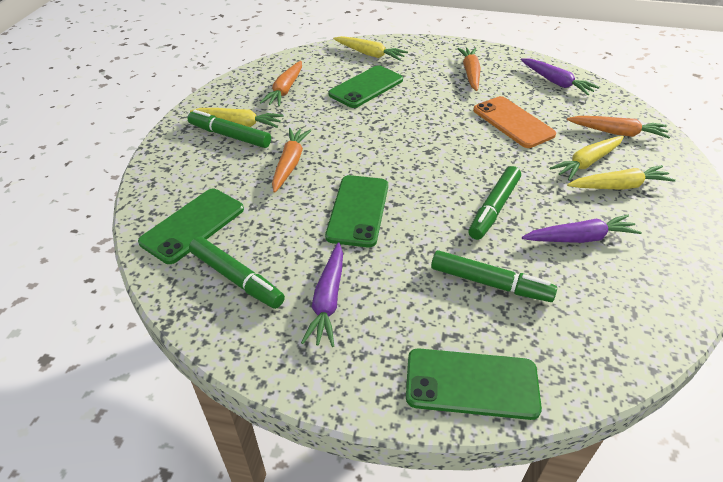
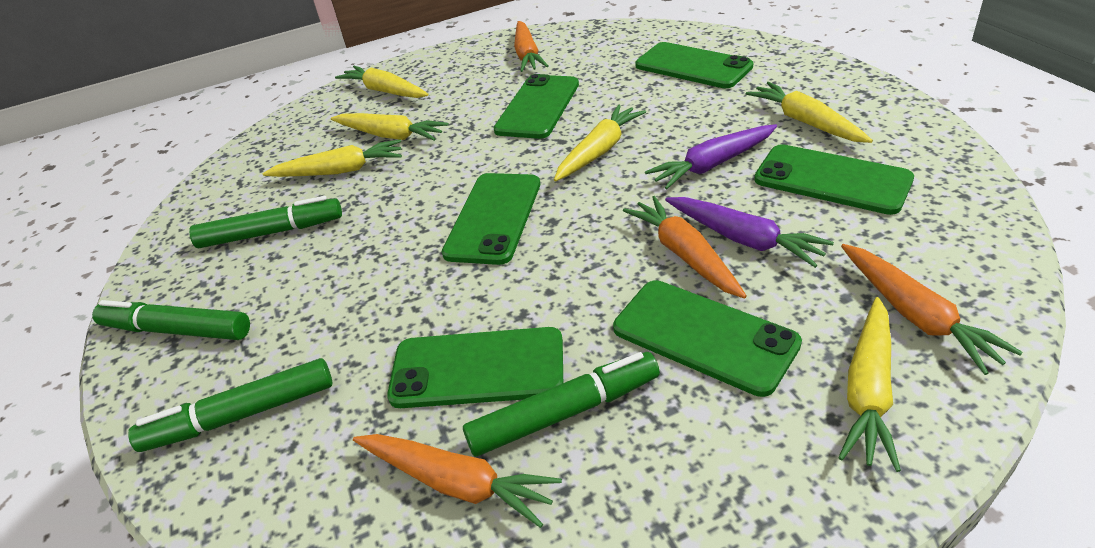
green phone: 4 -> 6
orange phone: 1 -> 0
purple carrot: 3 -> 2
yellow carrot: 4 -> 6

